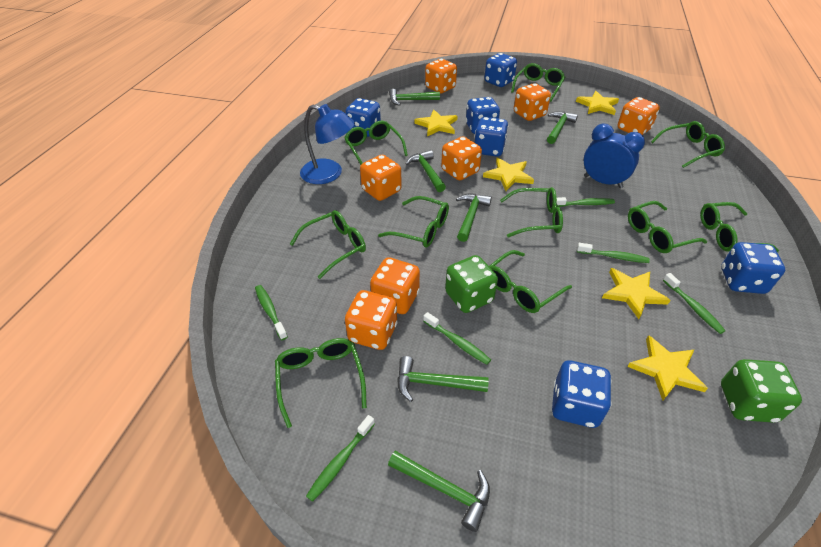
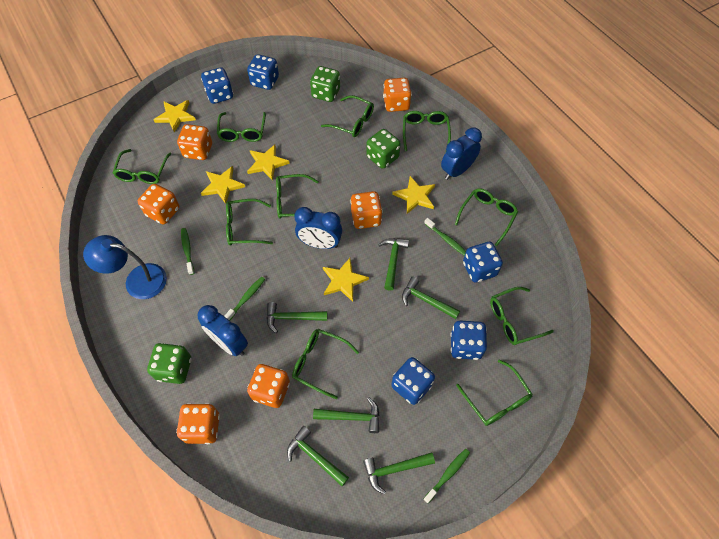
blue clock: 1 -> 3
blue dice: 6 -> 5
green dice: 2 -> 3
green toothbrush: 6 -> 4
orange dice: 7 -> 6

